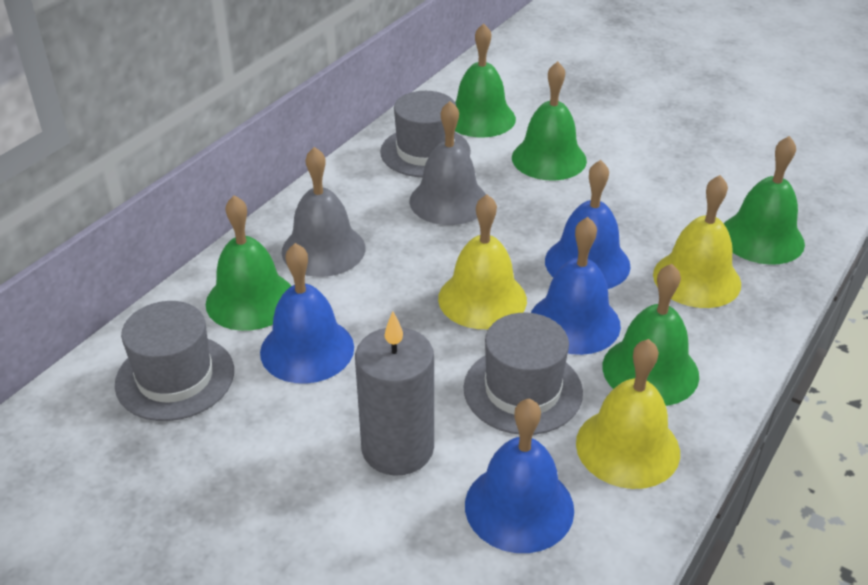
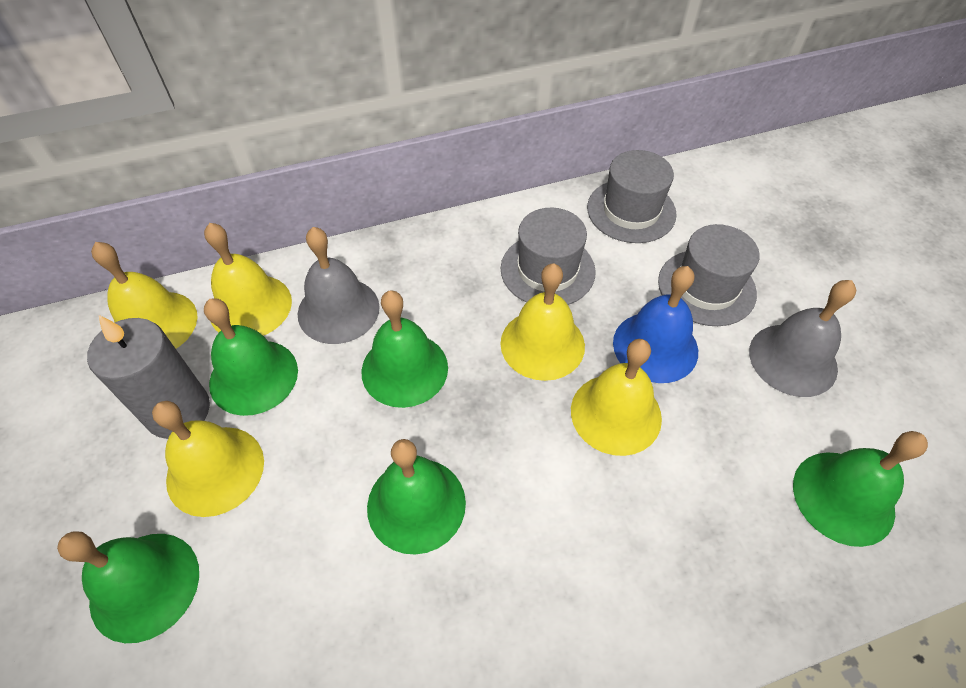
blue bell: 4 -> 1
yellow bell: 3 -> 5

